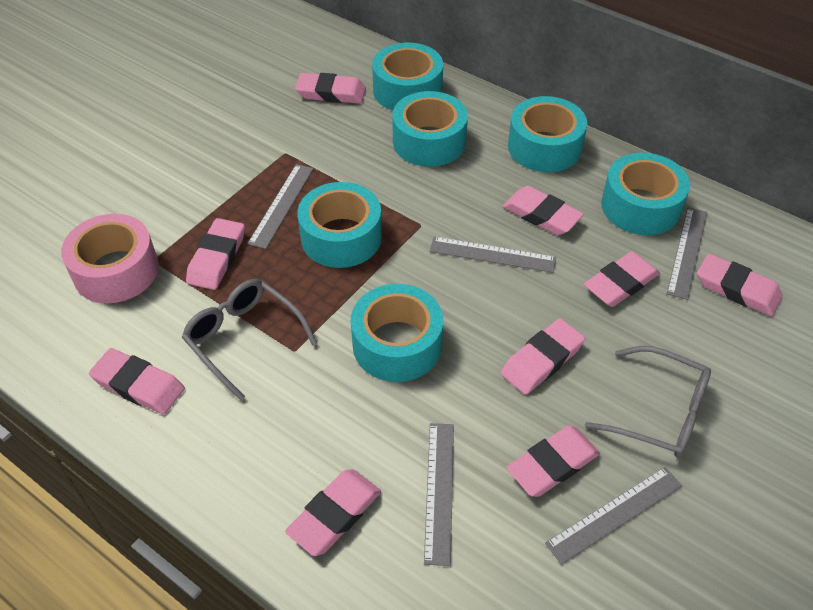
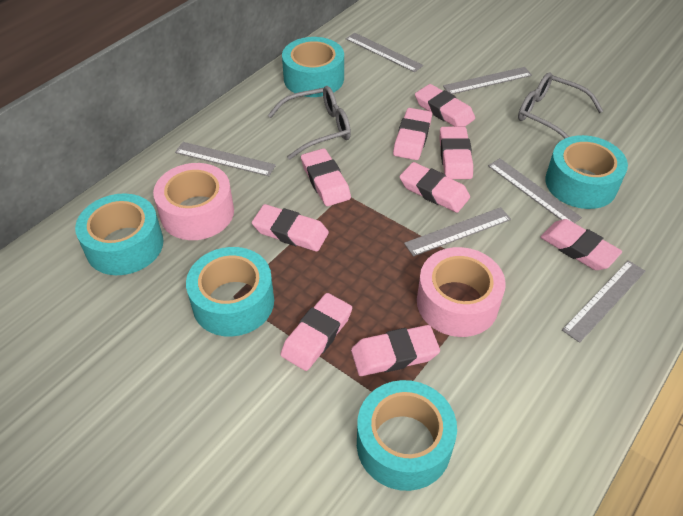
grey ruler: 5 -> 6
pink tape: 1 -> 2
turquoise tape: 6 -> 5

